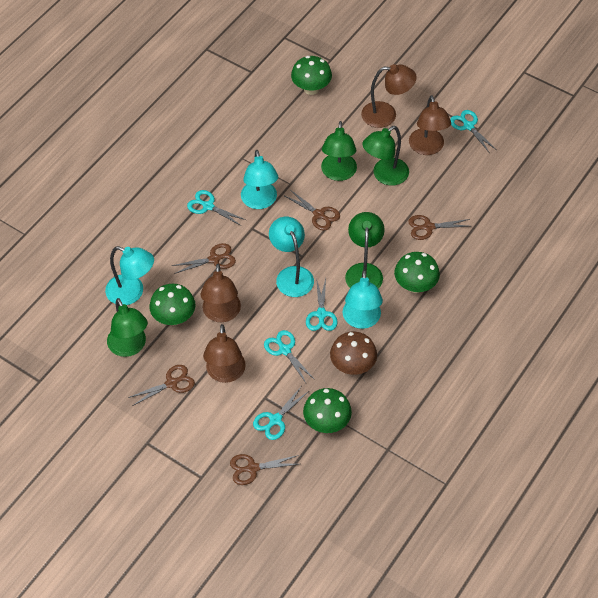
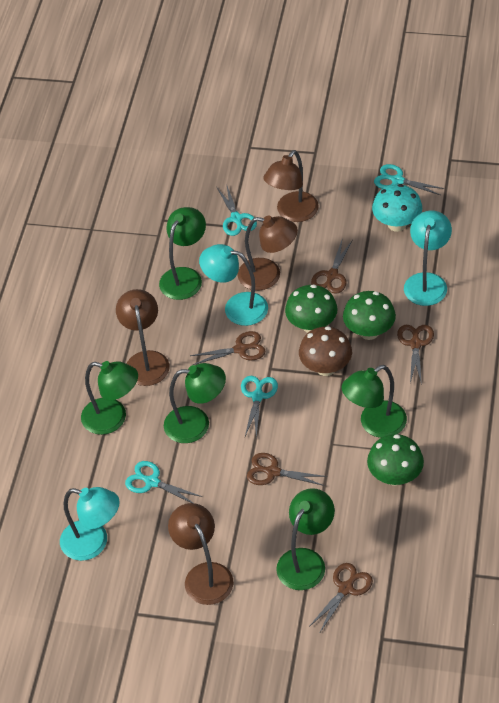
green lamp: 4 -> 5
green mushroom: 4 -> 3
turquoise lamp: 4 -> 3
turquoise mushroom: 0 -> 1
turquoise scissors: 5 -> 4

